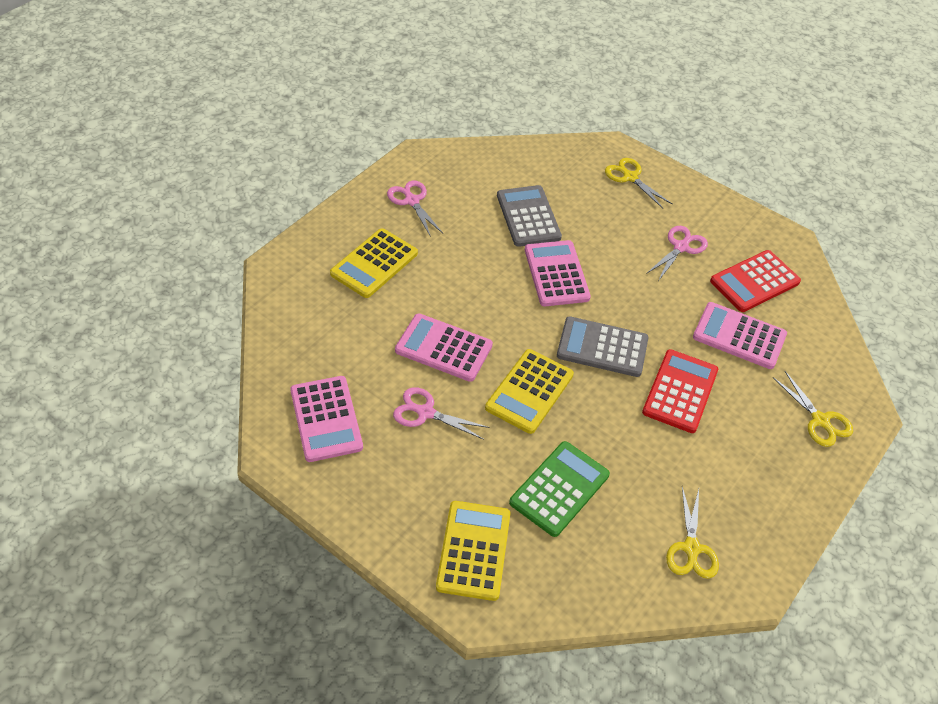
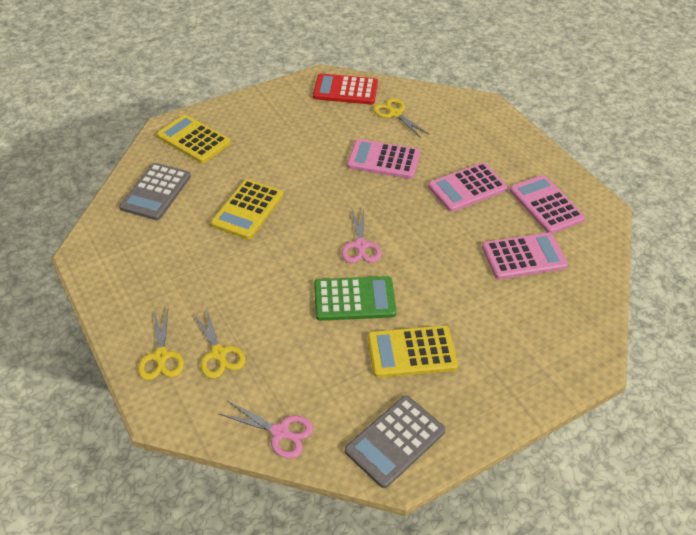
pink scissors: 3 -> 2
red calculator: 2 -> 1

